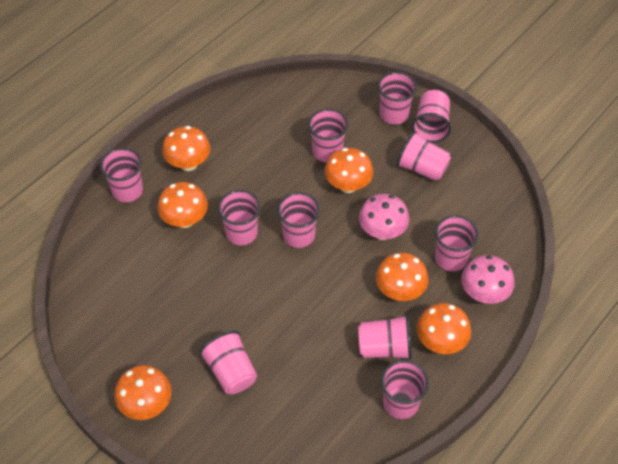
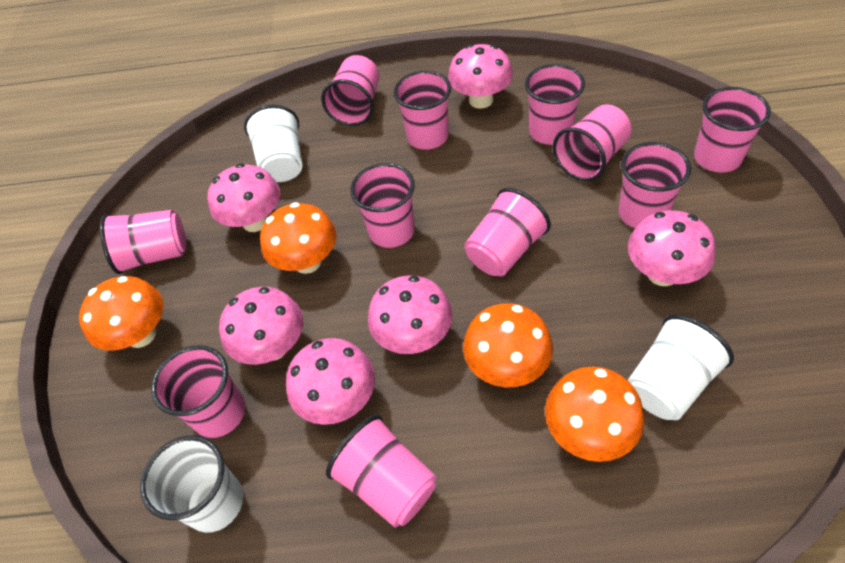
orange mushroom: 6 -> 4
pink mushroom: 2 -> 6
white cup: 0 -> 3

